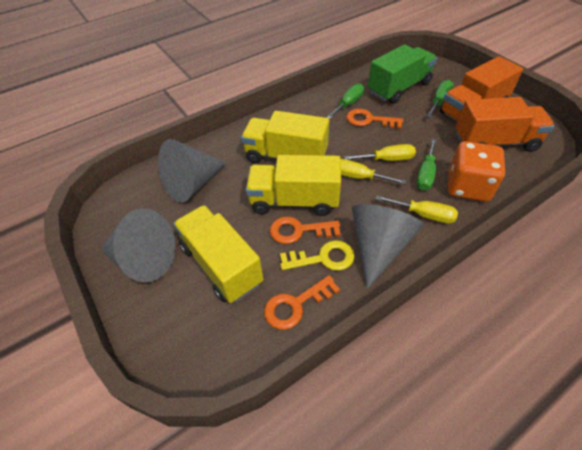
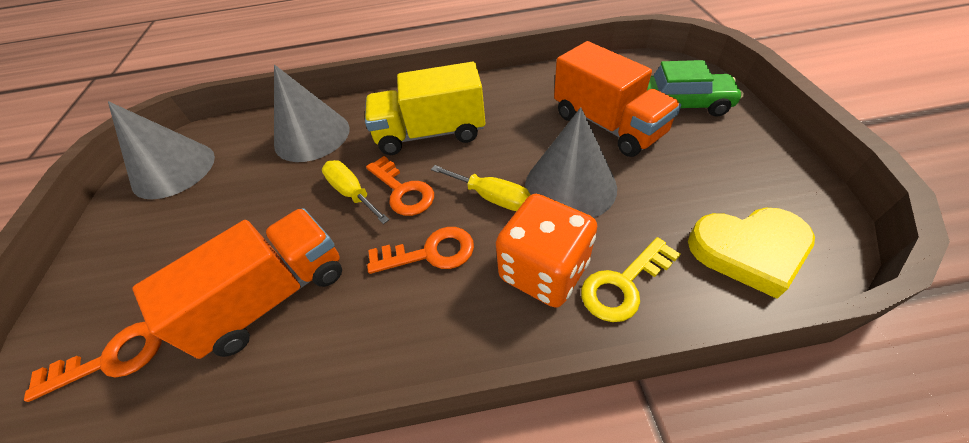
green car: 0 -> 1
green screwdriver: 3 -> 0
green truck: 1 -> 0
yellow heart: 0 -> 1
yellow screwdriver: 3 -> 2
yellow truck: 3 -> 1

